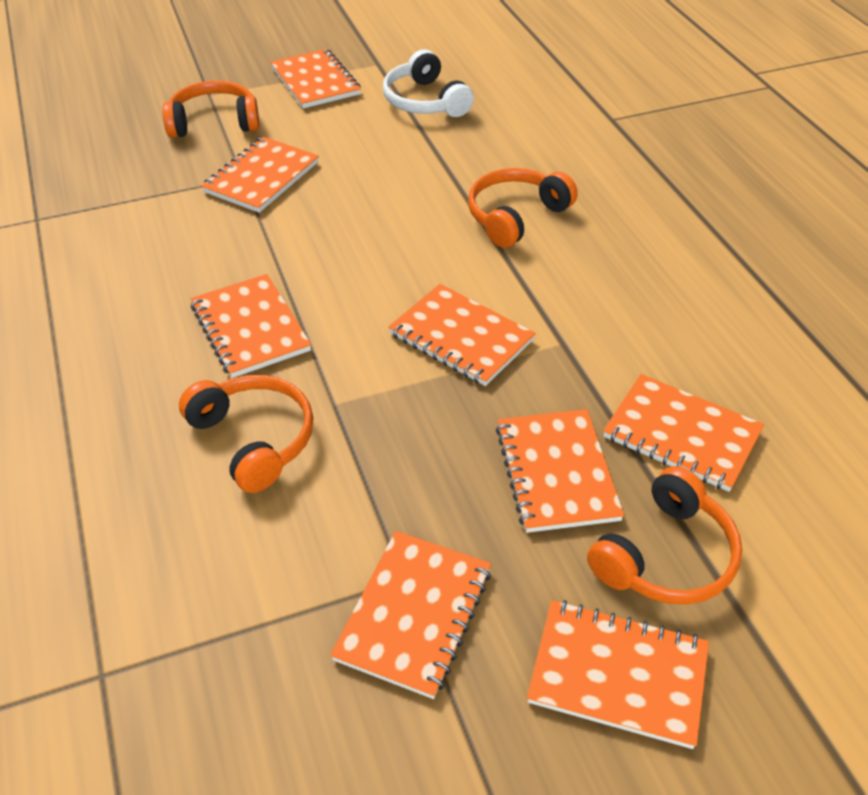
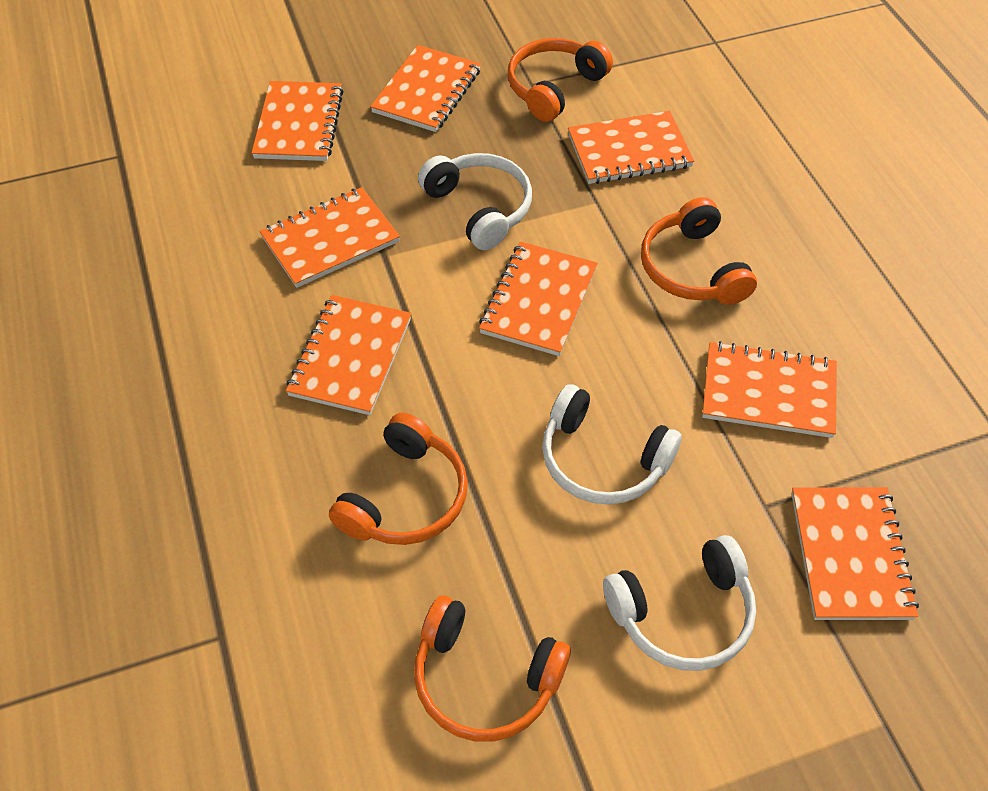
white headphones: 1 -> 3

